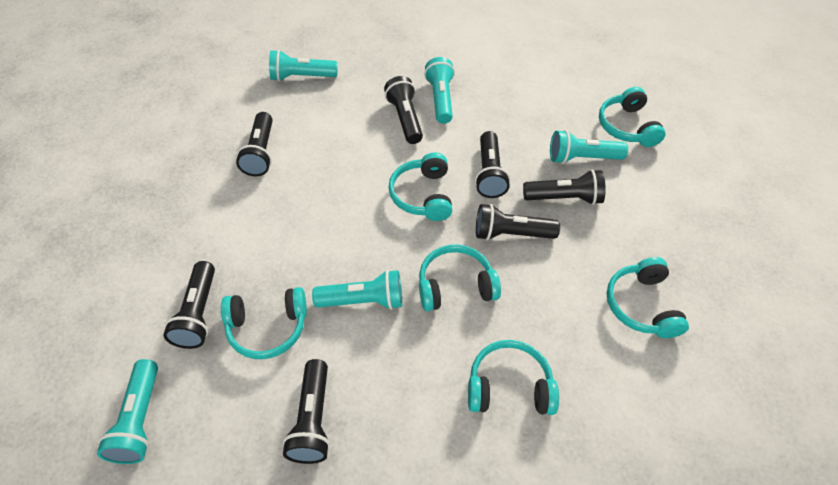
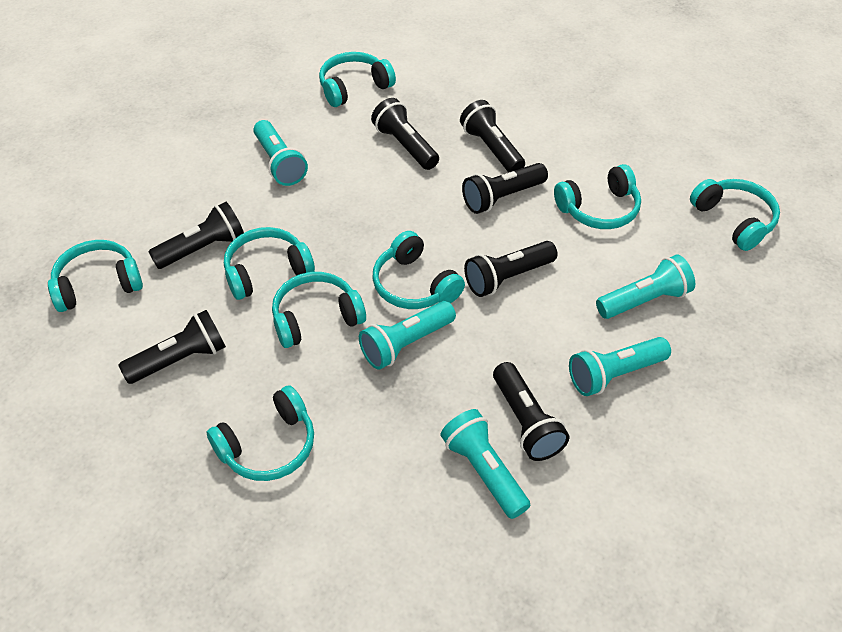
turquoise headphones: 6 -> 8

